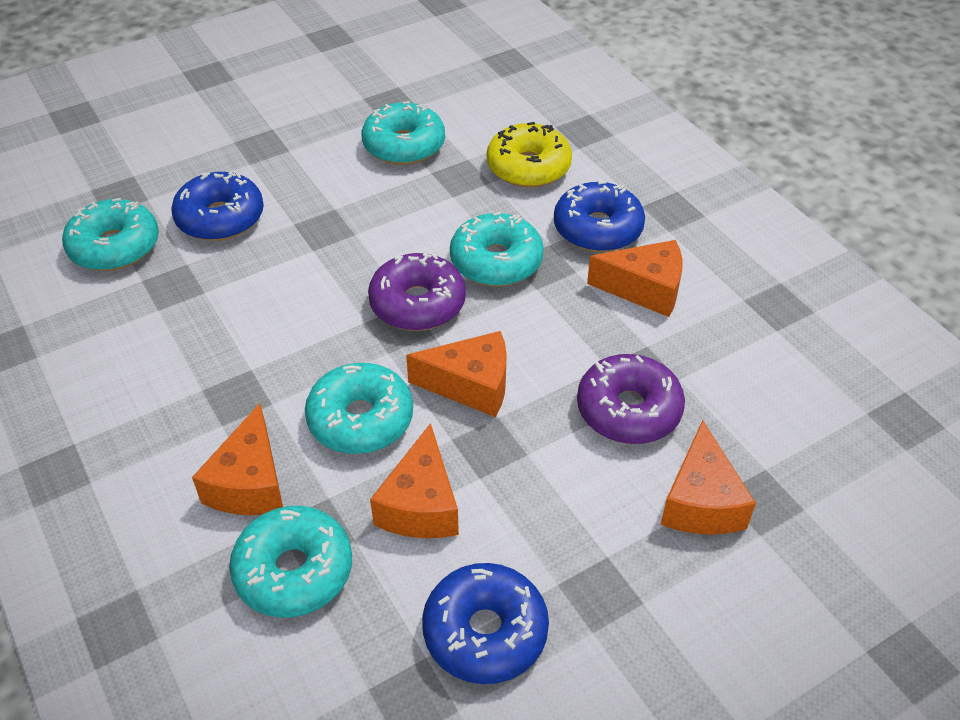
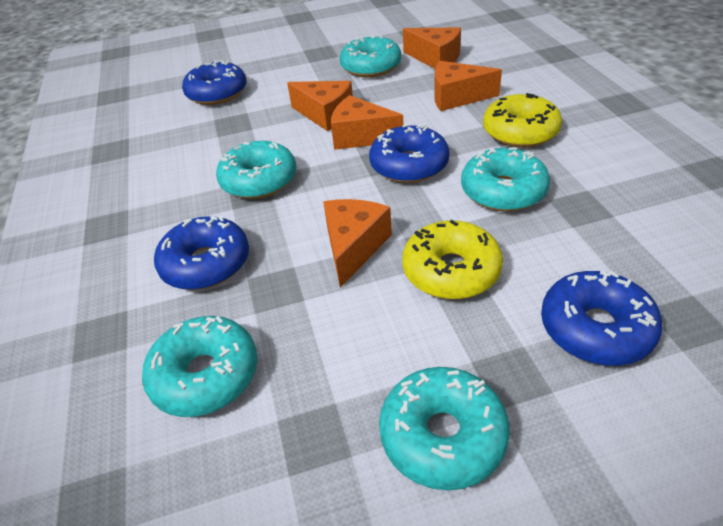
blue donut: 3 -> 4
purple donut: 2 -> 0
yellow donut: 1 -> 2

